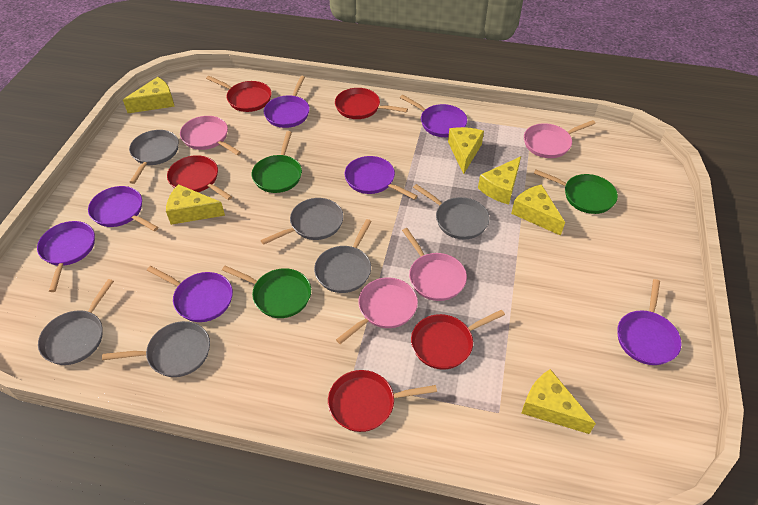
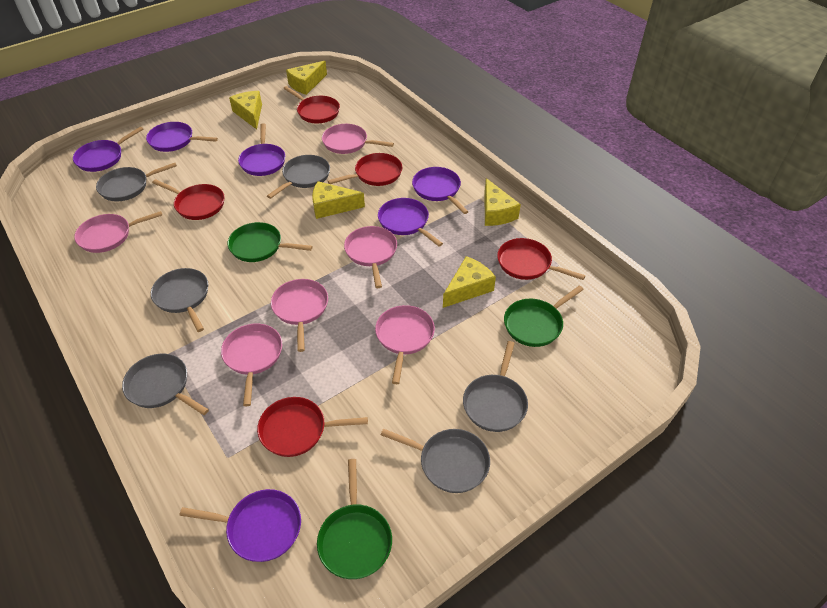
pink pan: 4 -> 6
purple pan: 7 -> 6
yellow cheese: 6 -> 5

